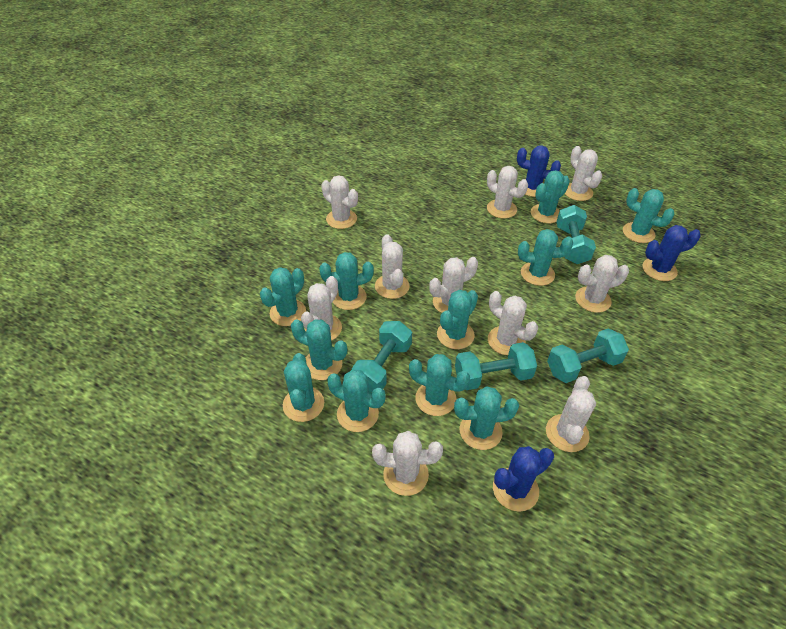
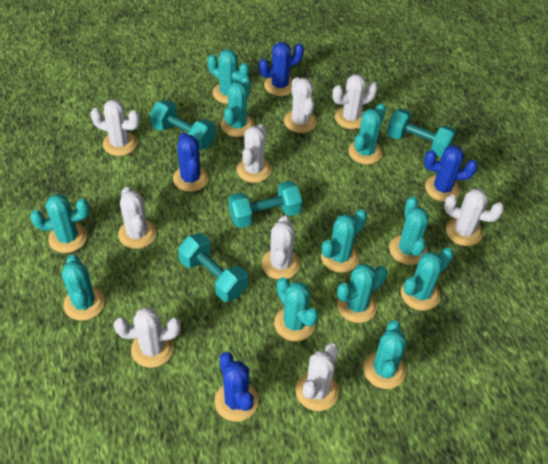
blue cactus: 3 -> 4
white cactus: 10 -> 9

